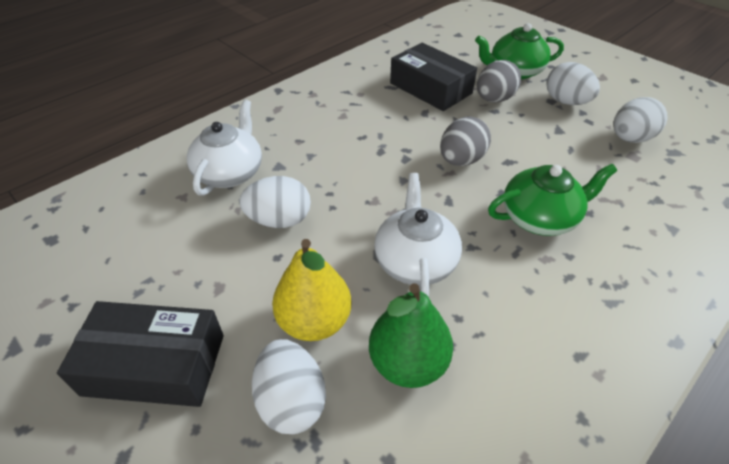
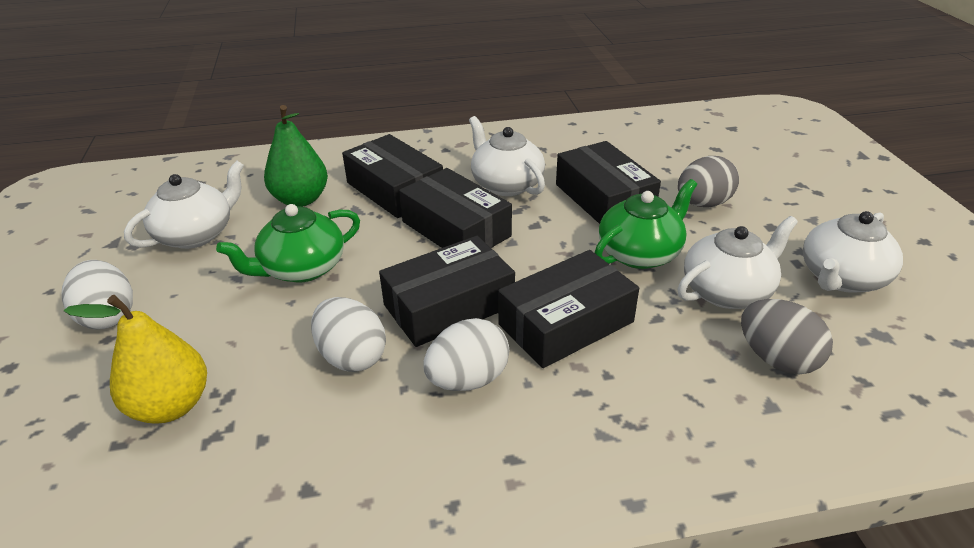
black box: 2 -> 5
white egg: 4 -> 3
white teapot: 2 -> 4

